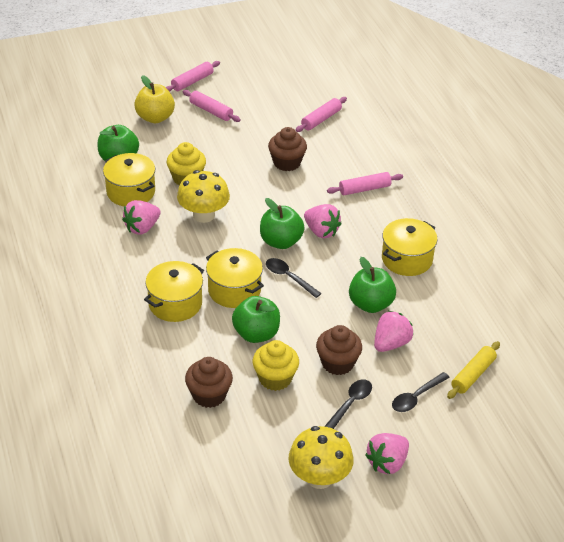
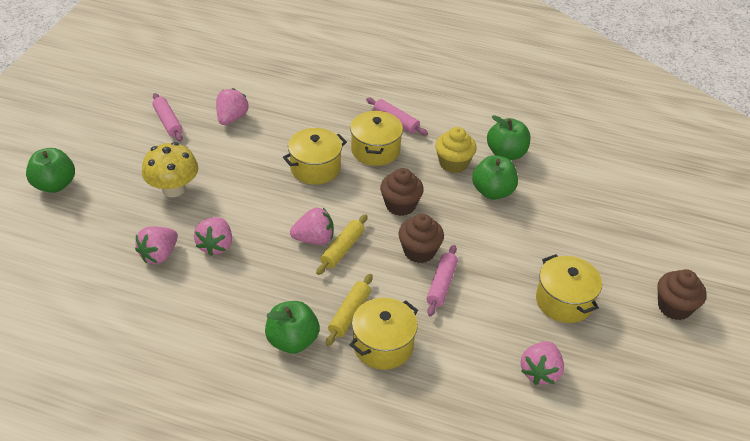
black spoon: 3 -> 0
pink rolling pin: 4 -> 3
pink strawberry: 4 -> 5
yellow apple: 1 -> 0
yellow cupcake: 2 -> 1
yellow mushroom: 2 -> 1
yellow rolling pin: 1 -> 2

